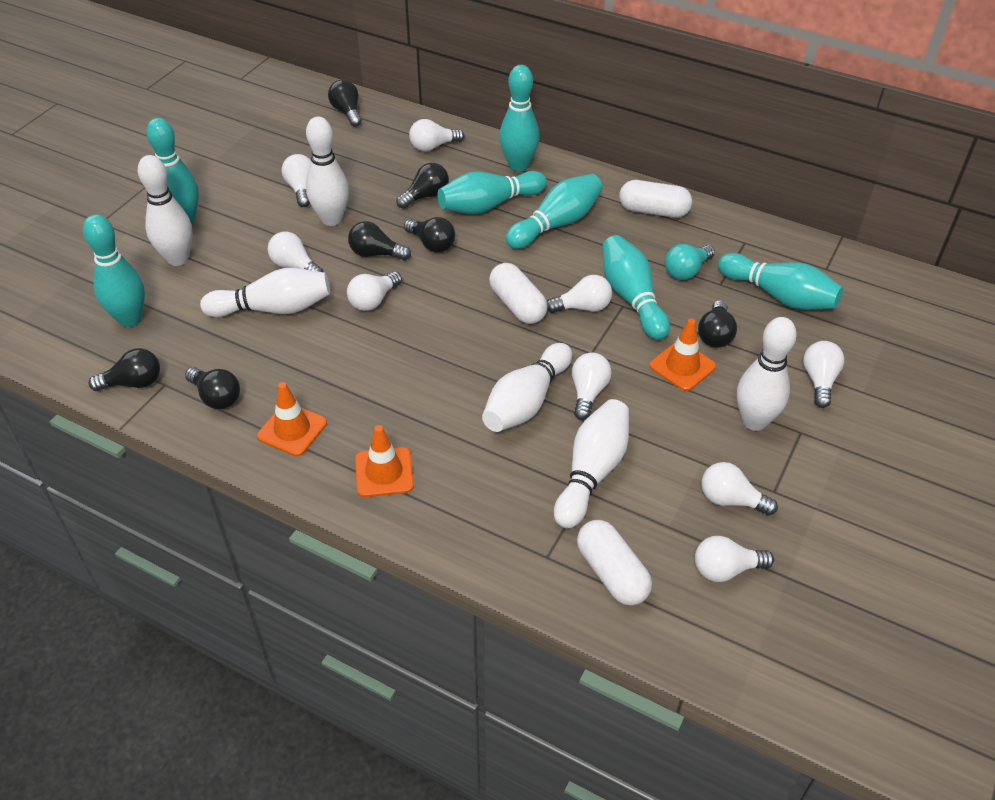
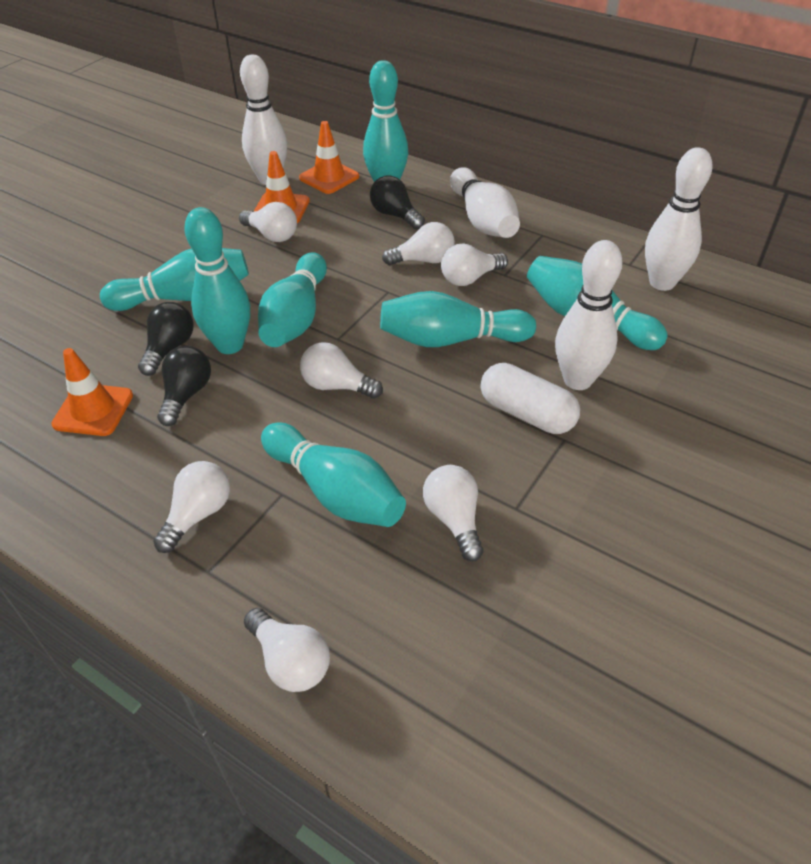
black light bulb: 7 -> 3
turquoise light bulb: 1 -> 0
white bowling pin: 6 -> 4
white capsule: 3 -> 1
white light bulb: 9 -> 7

